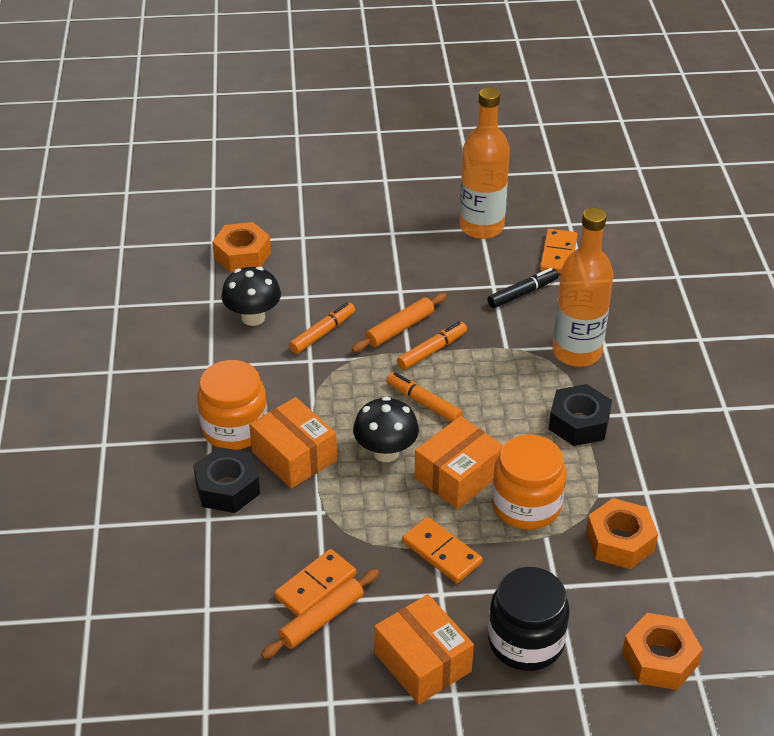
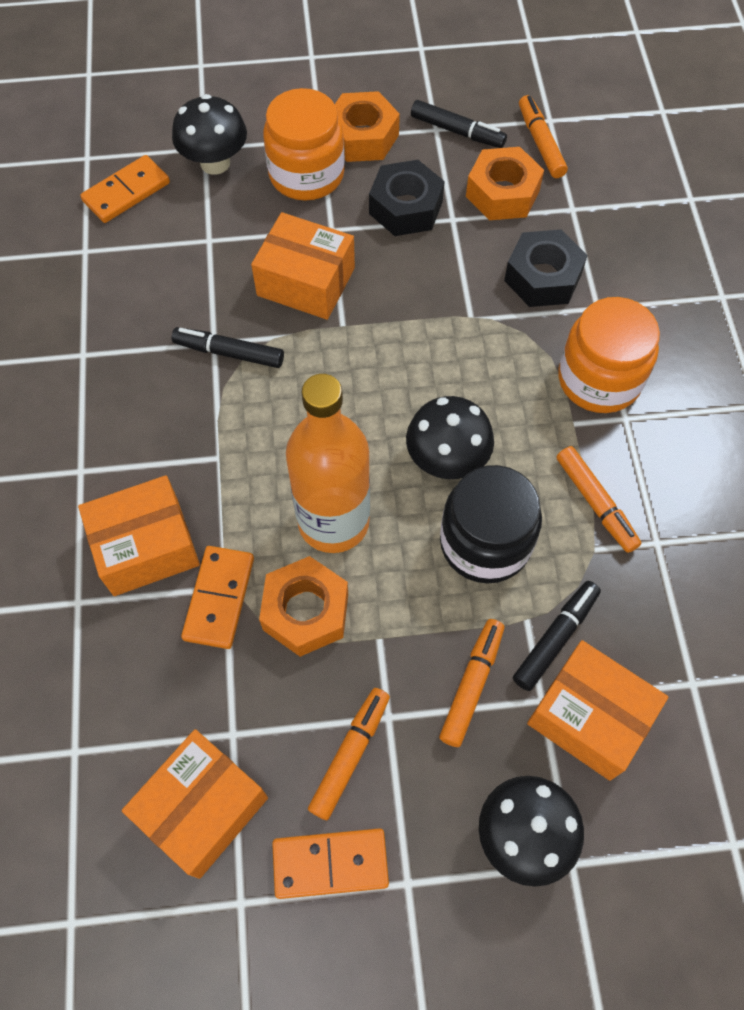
black marker: 1 -> 3
black mushroom: 2 -> 3
orange bottle: 2 -> 1
orange box: 3 -> 4
orange marker: 3 -> 4
orange rolling pin: 2 -> 0

